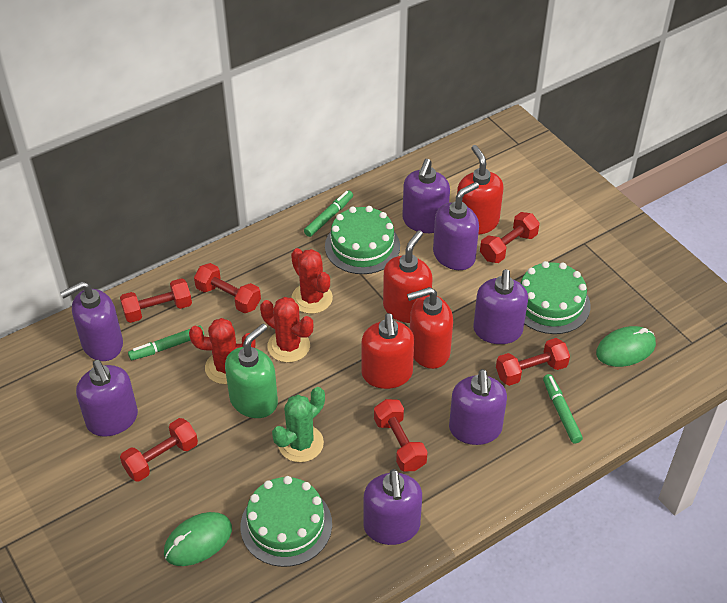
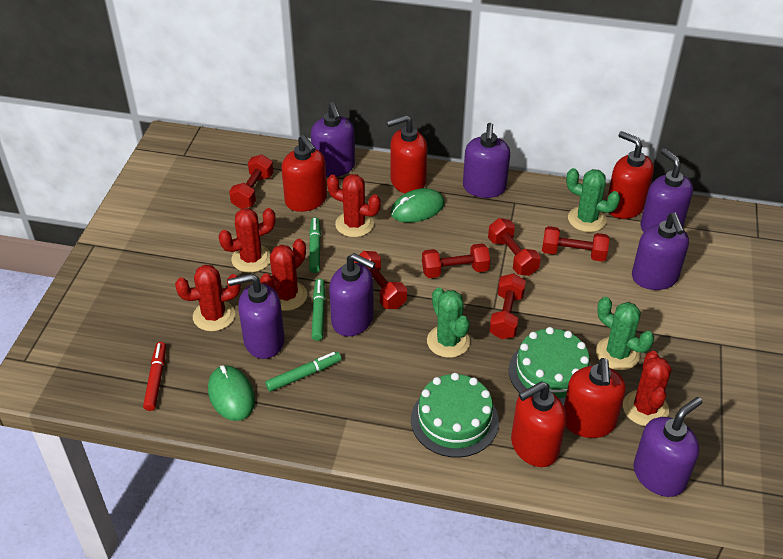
green cactus: 1 -> 3
green cake: 3 -> 2
green soap dispenser: 1 -> 0
red cactus: 3 -> 5
red marker: 0 -> 1
red soap dispenser: 4 -> 5

